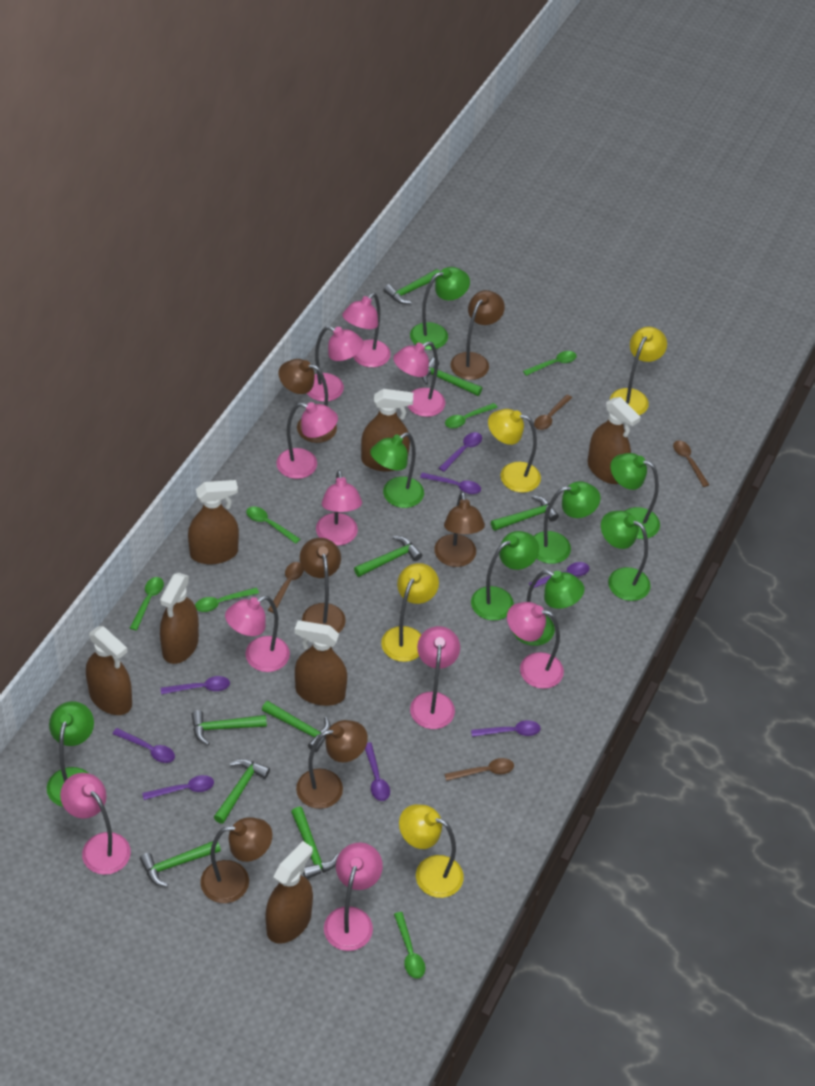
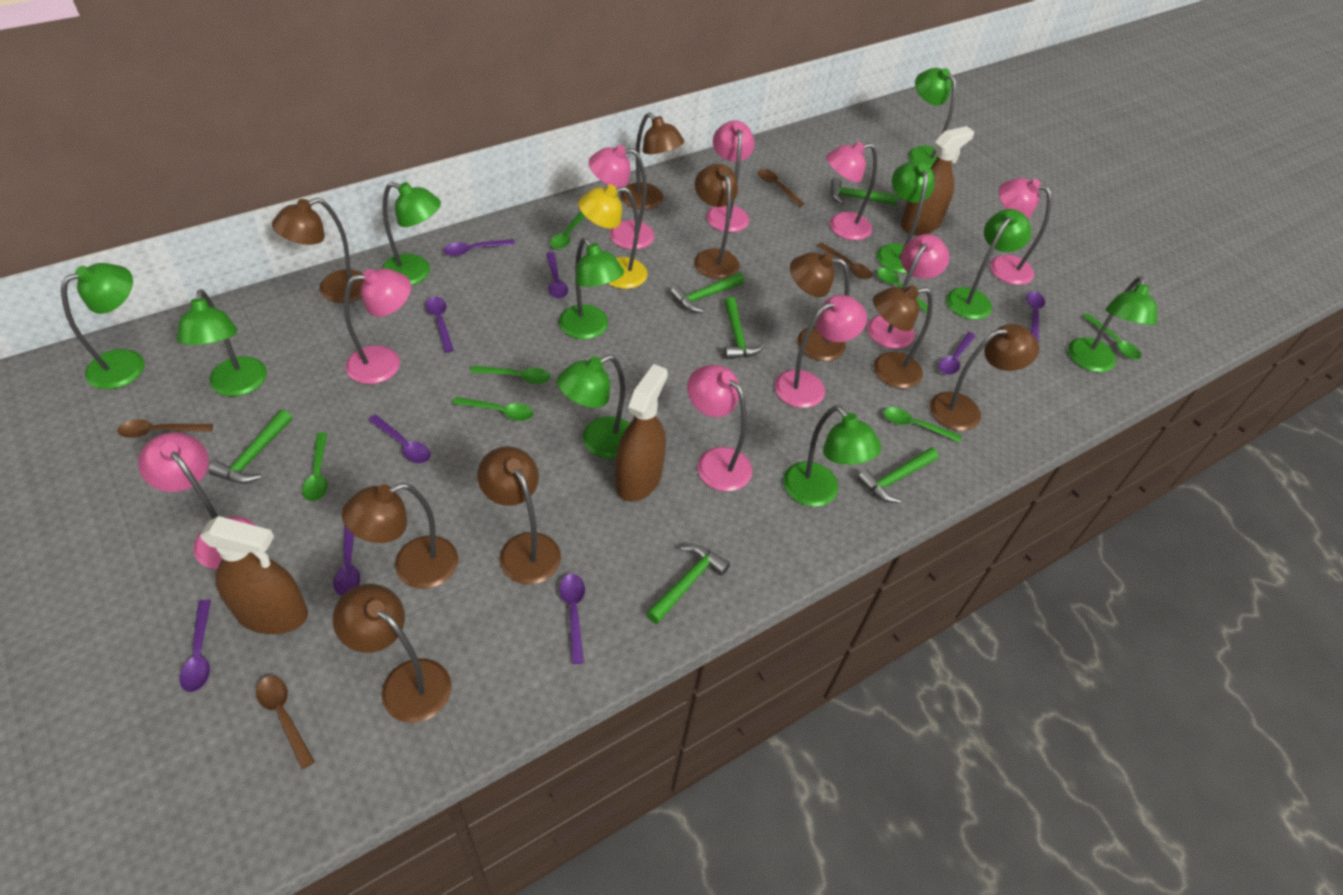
brown lamp: 6 -> 9
brown spray bottle: 7 -> 3
green hammer: 9 -> 6
green lamp: 8 -> 10
green spoon: 6 -> 7
pink lamp: 10 -> 9
purple spoon: 8 -> 9
yellow lamp: 4 -> 1

